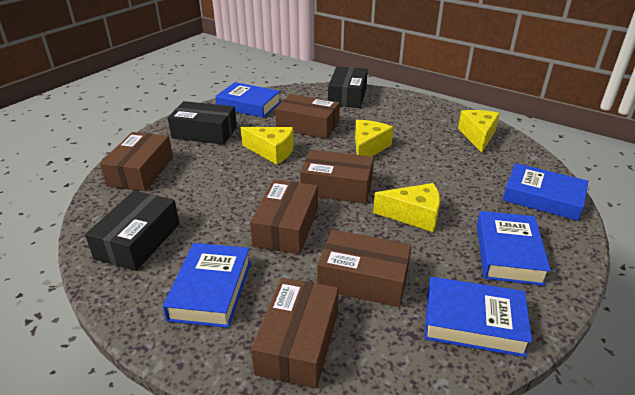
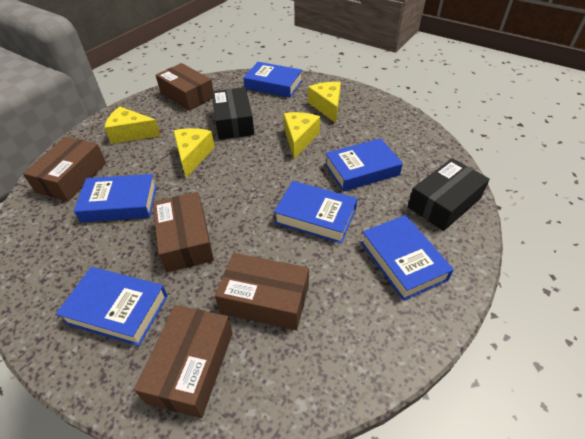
black box: 3 -> 2
blue book: 5 -> 6
brown box: 6 -> 5

